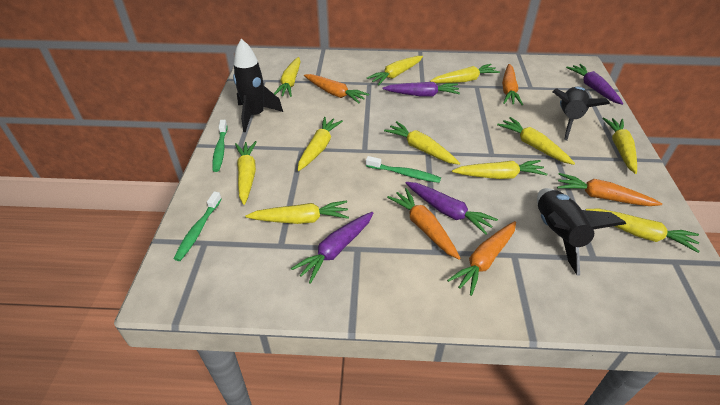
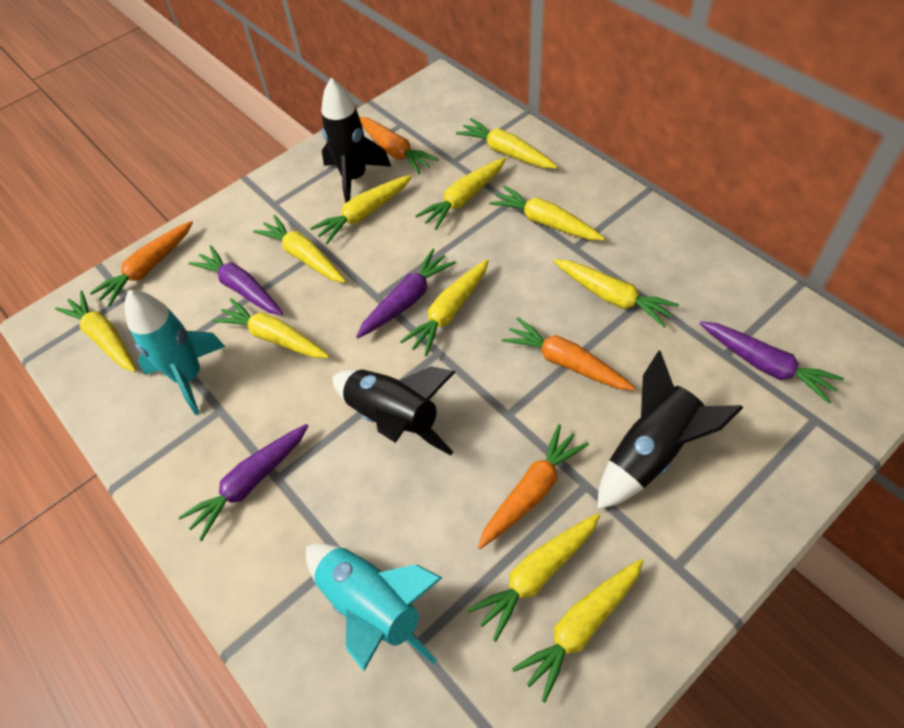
green toothbrush: 3 -> 0
orange carrot: 5 -> 4
turquoise rocket: 0 -> 2

